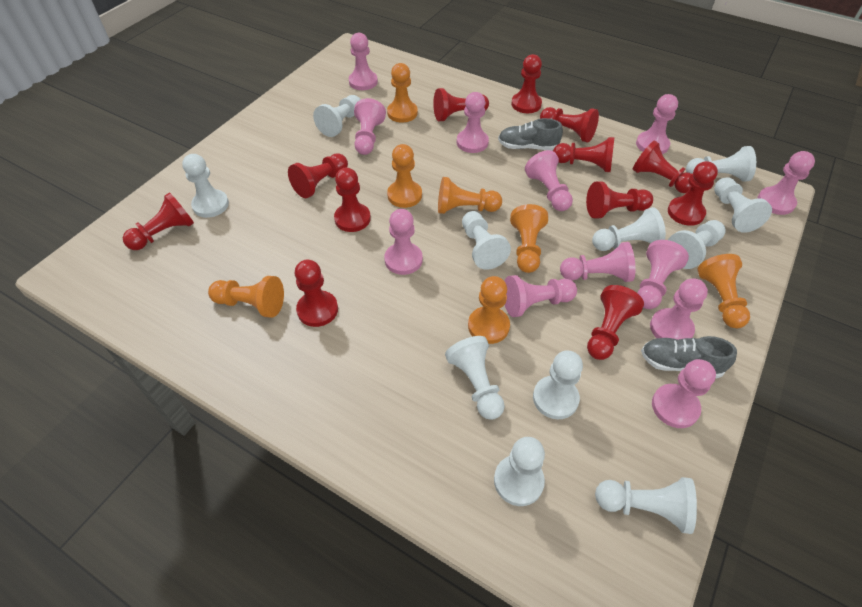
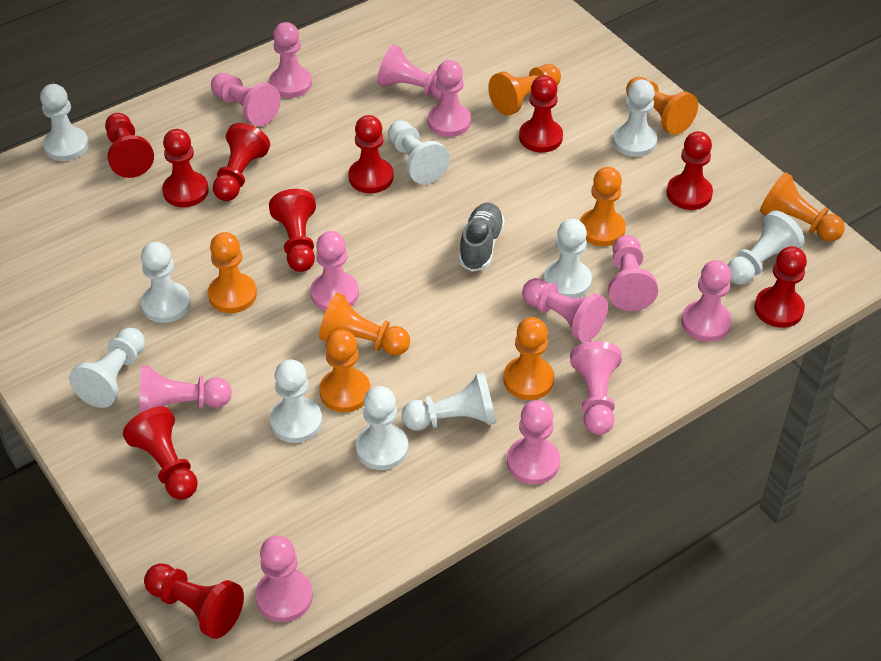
grey shoe: 2 -> 1
orange pawn: 7 -> 8
red pawn: 12 -> 10
white pawn: 11 -> 10

